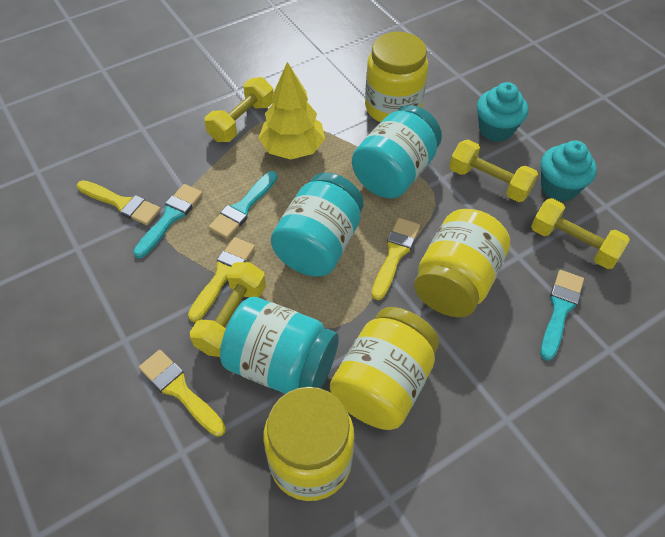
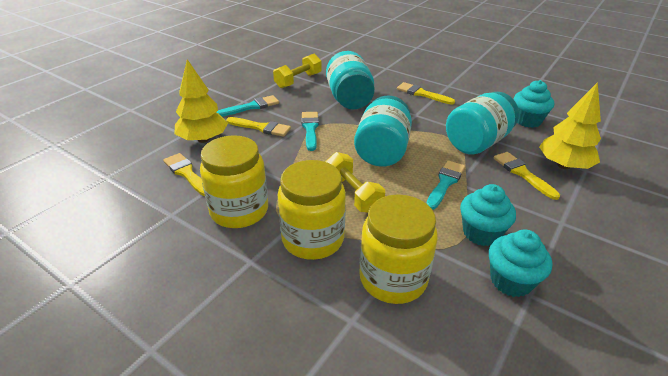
turquoise cupcake: 2 -> 3
yellow dumbbell: 4 -> 2
yellow jar: 4 -> 3
yellow tree: 1 -> 2

